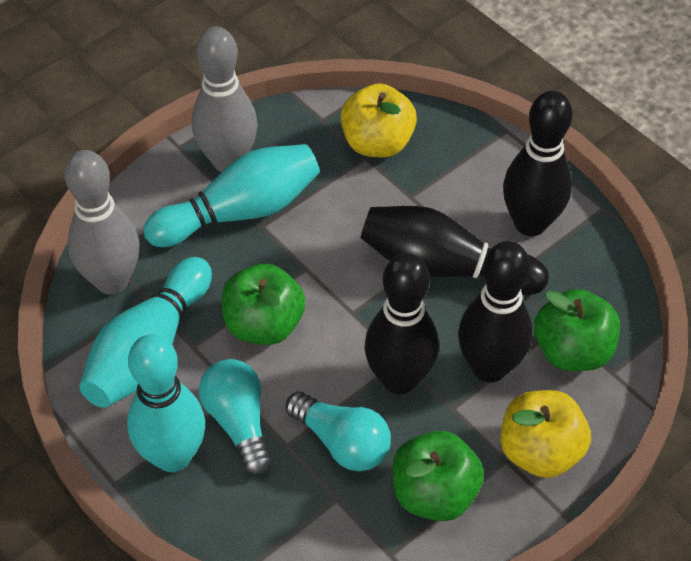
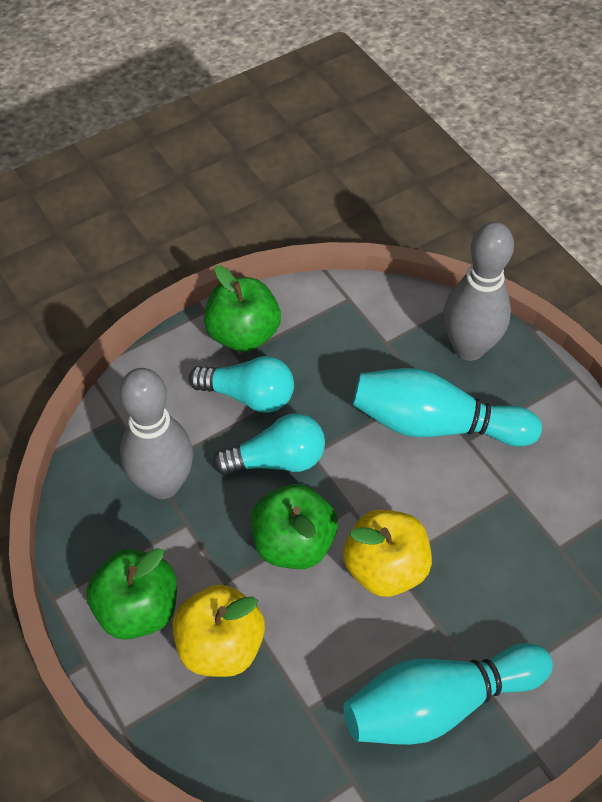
black bowling pin: 4 -> 0
turquoise bowling pin: 3 -> 2

